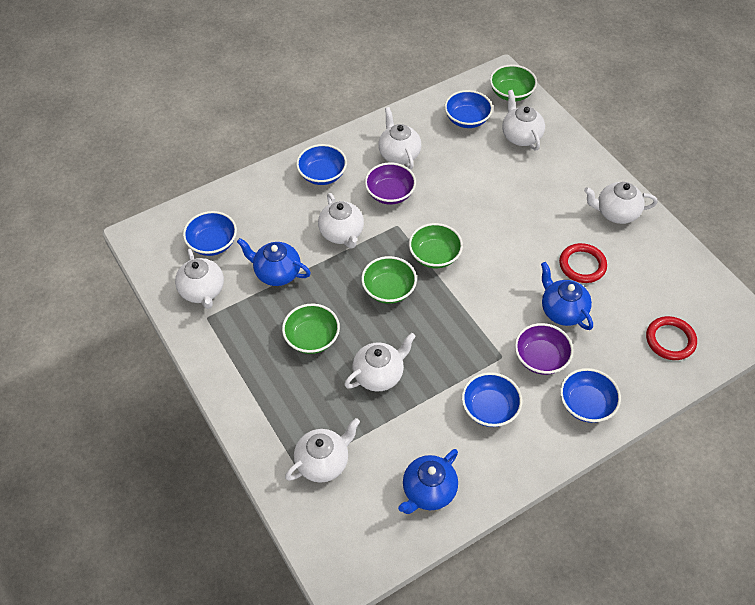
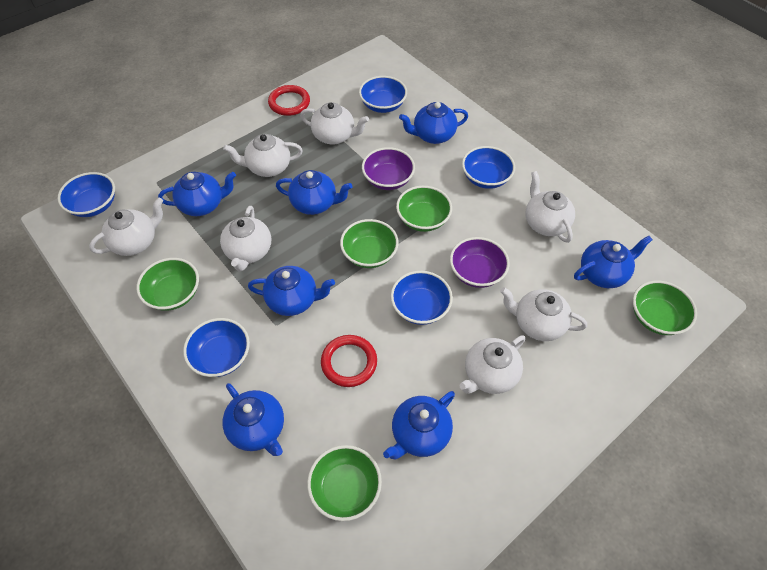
blue teapot: 3 -> 7
green bowl: 4 -> 5

